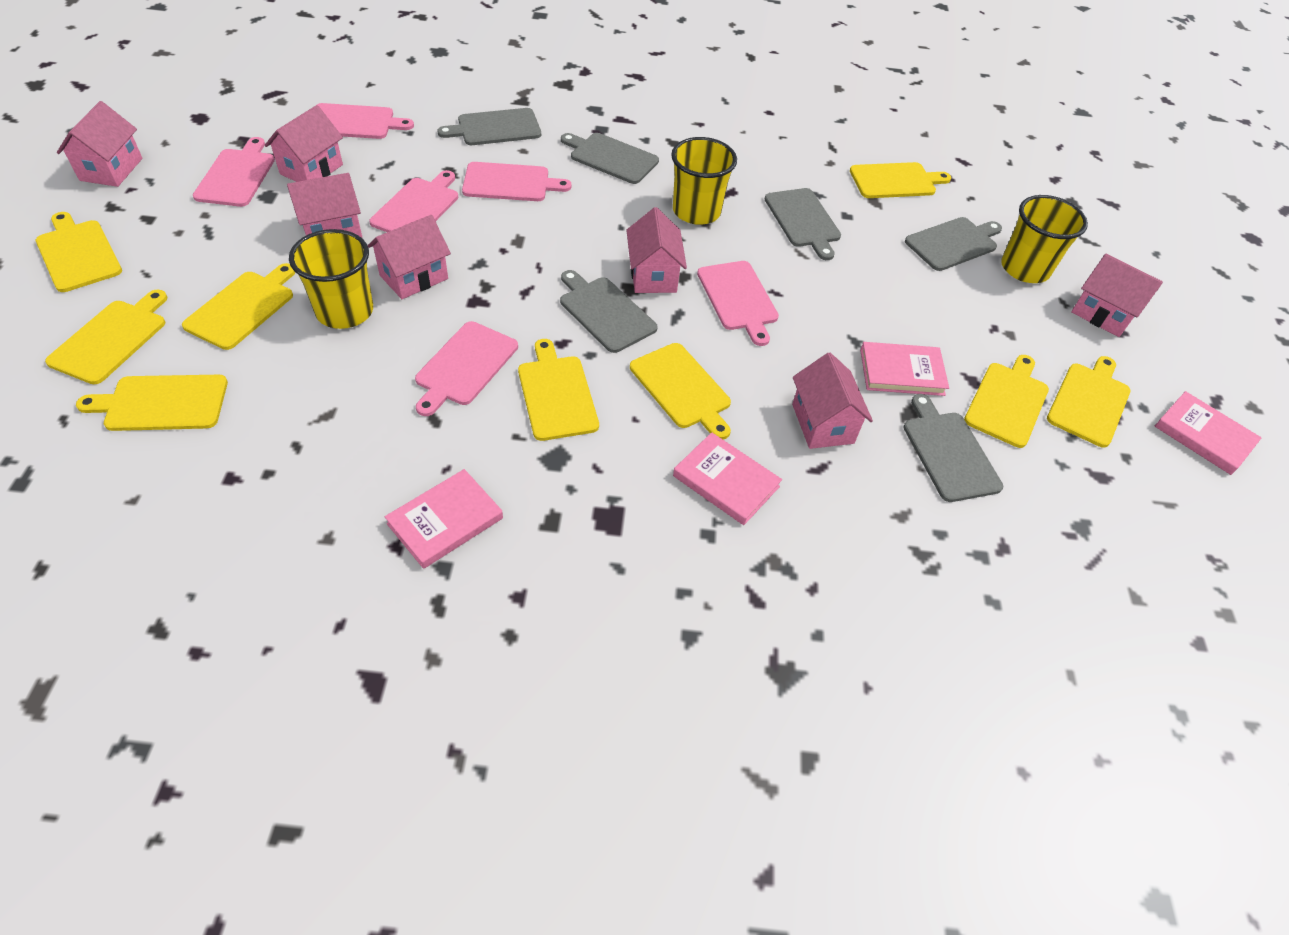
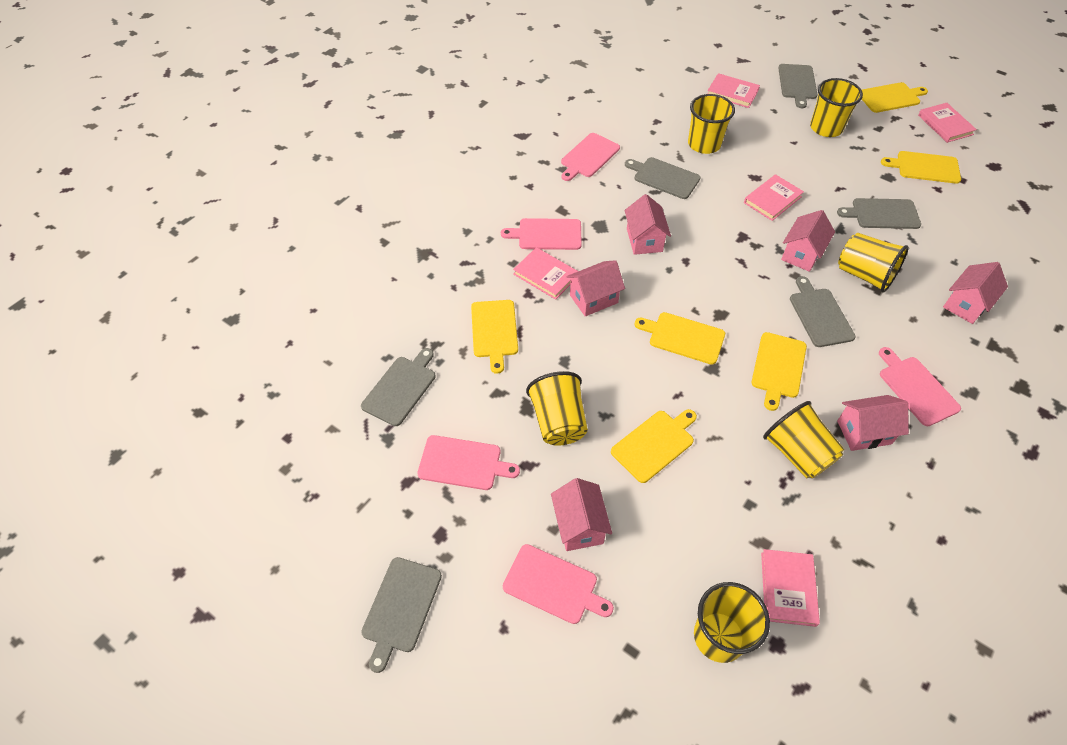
pink book: 4 -> 5
pink cutting board: 6 -> 5
pink house: 7 -> 6
yellow cup: 3 -> 6
yellow cutting board: 9 -> 6

